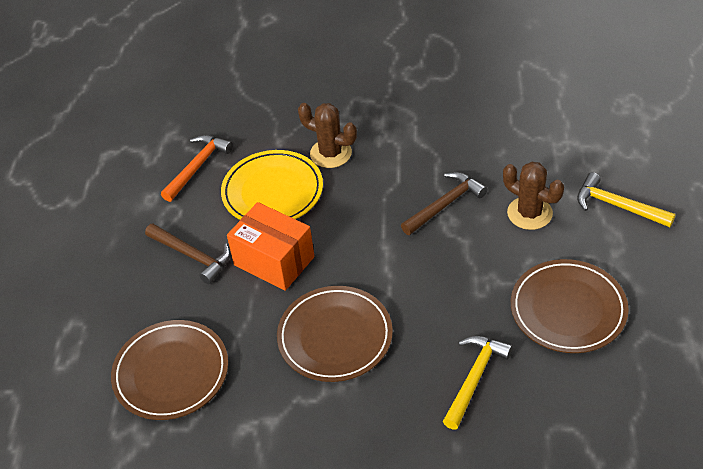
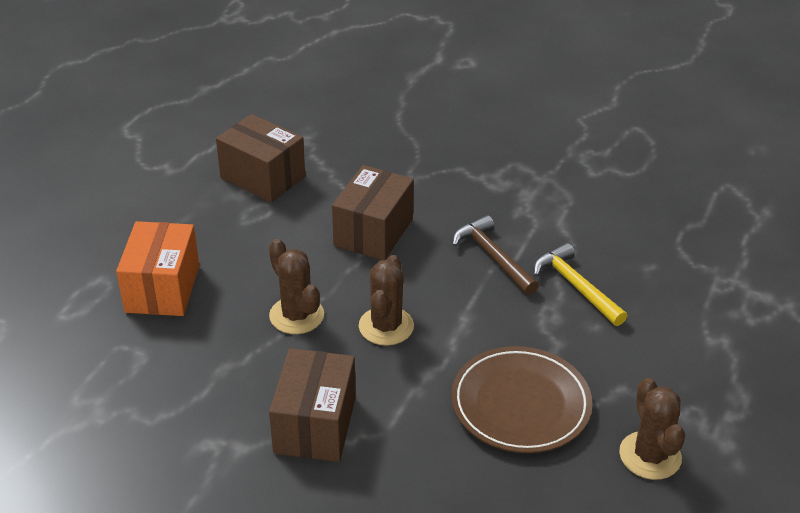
brown box: 0 -> 3
brown cactus: 2 -> 3
brown hammer: 2 -> 1
brown plate: 3 -> 1
orange hammer: 1 -> 0
yellow hammer: 2 -> 1
yellow plate: 1 -> 0

